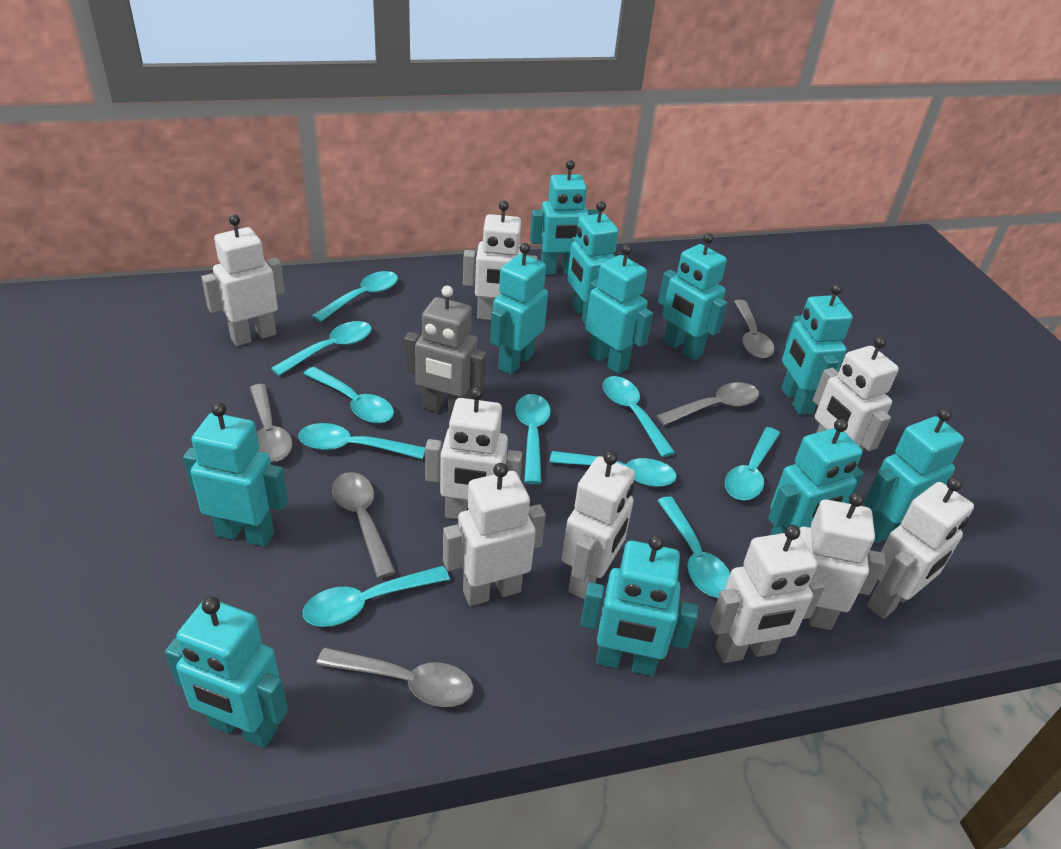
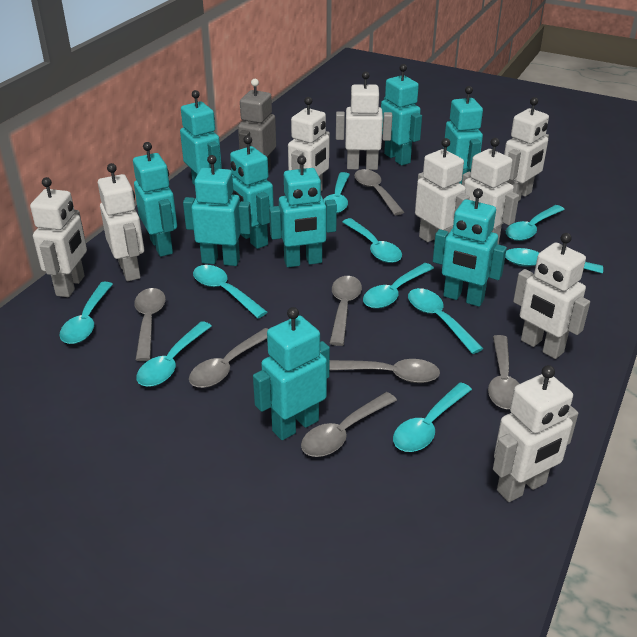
grey spoon: 5 -> 7
turquoise robot: 11 -> 9

